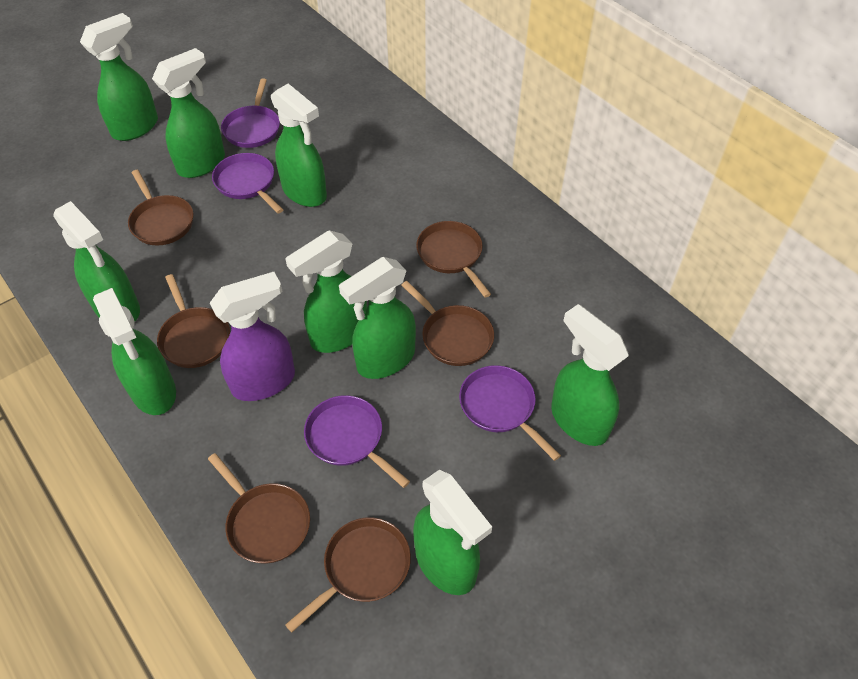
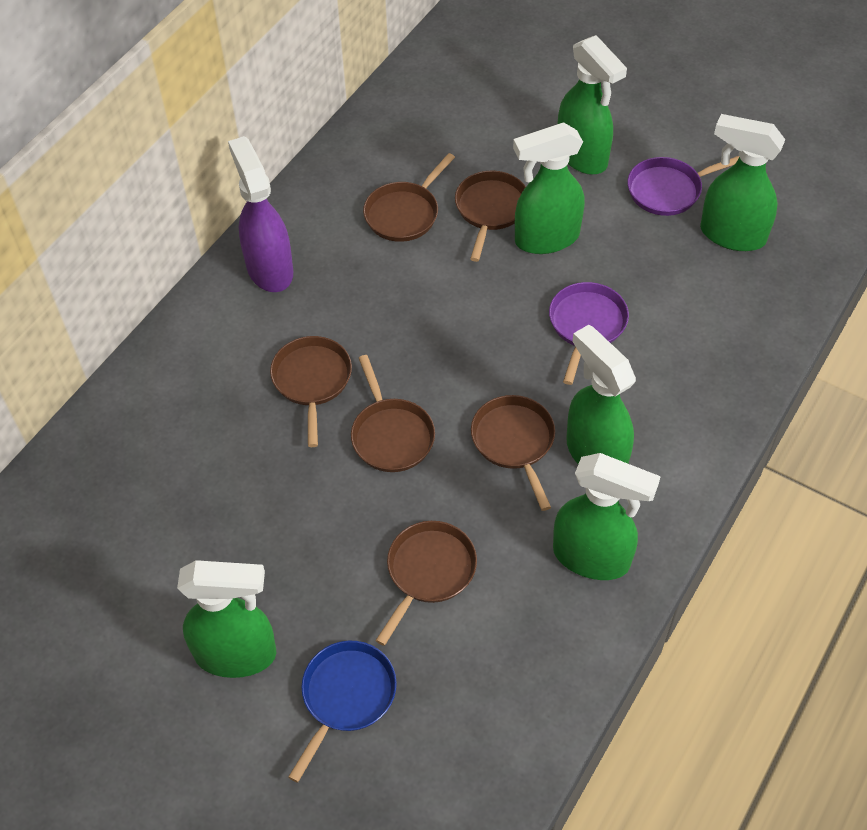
blue pan: 0 -> 1
green spray bottle: 9 -> 6
purple pan: 4 -> 2

